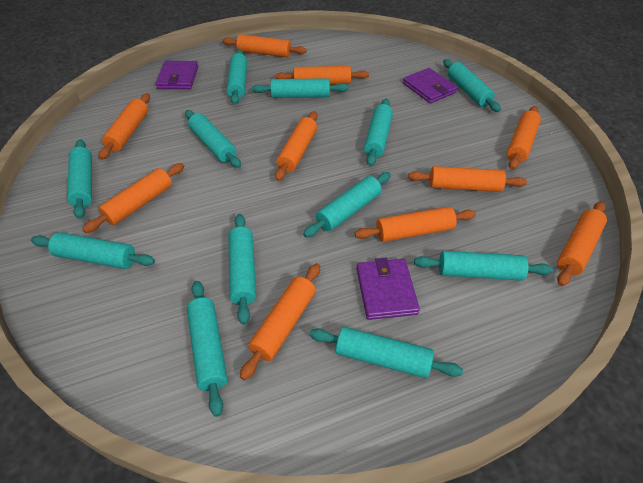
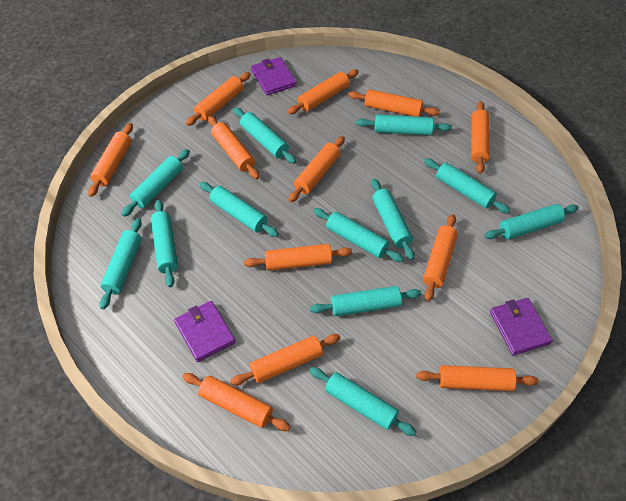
orange rolling pin: 10 -> 12

